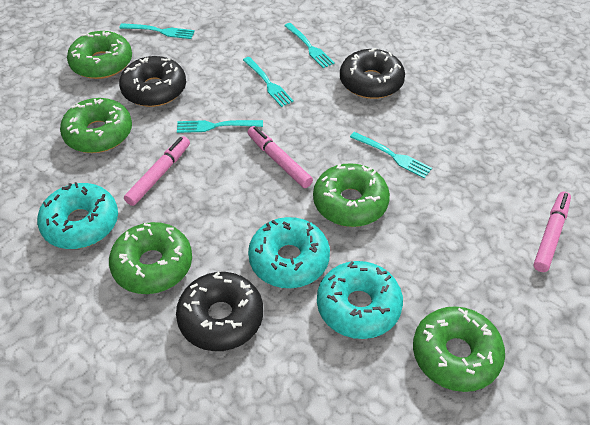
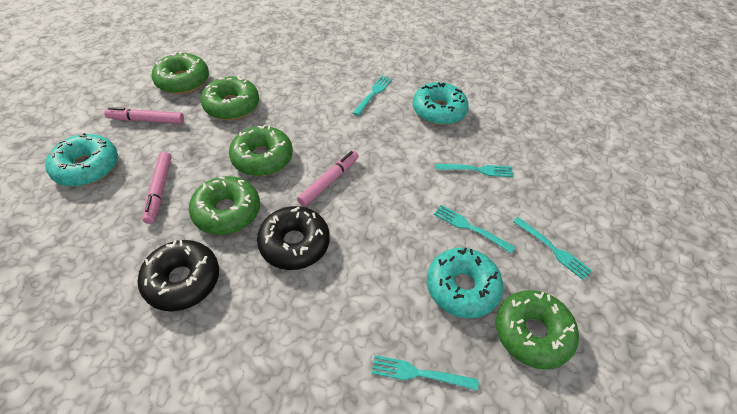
black donut: 3 -> 2

